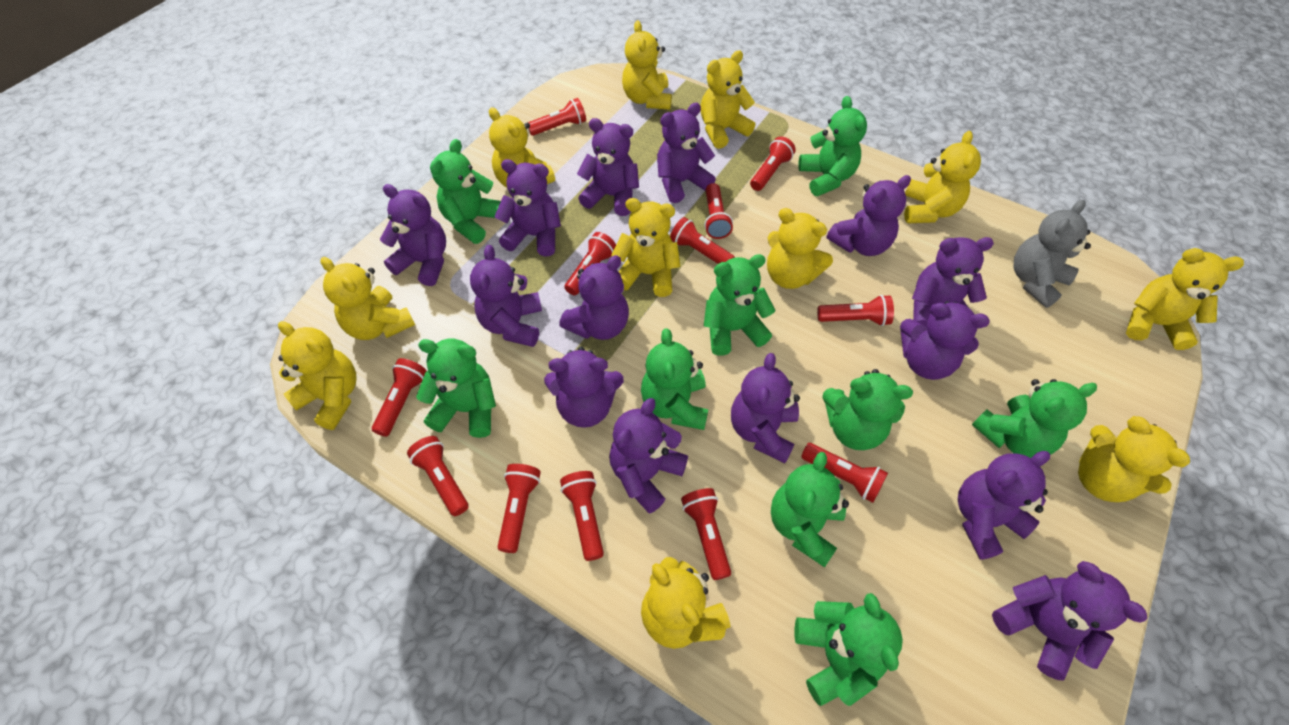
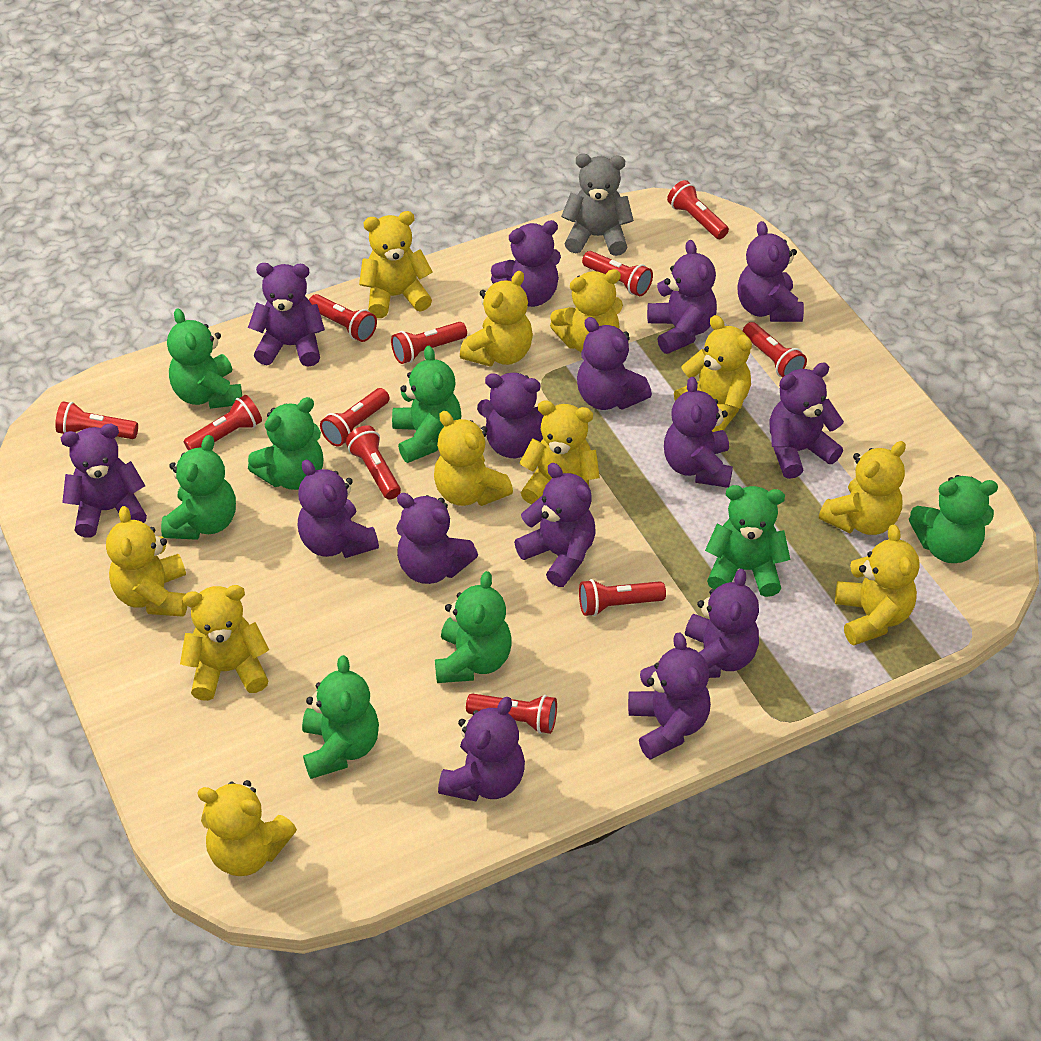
green teddy bear: 9 -> 8
purple teddy bear: 14 -> 15
red flashlight: 12 -> 11

